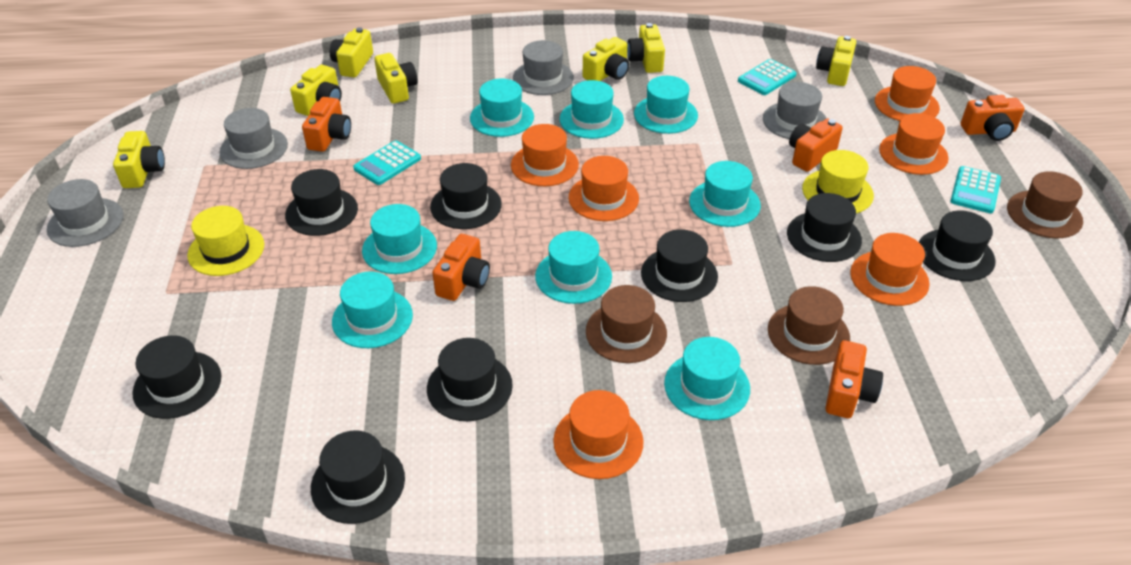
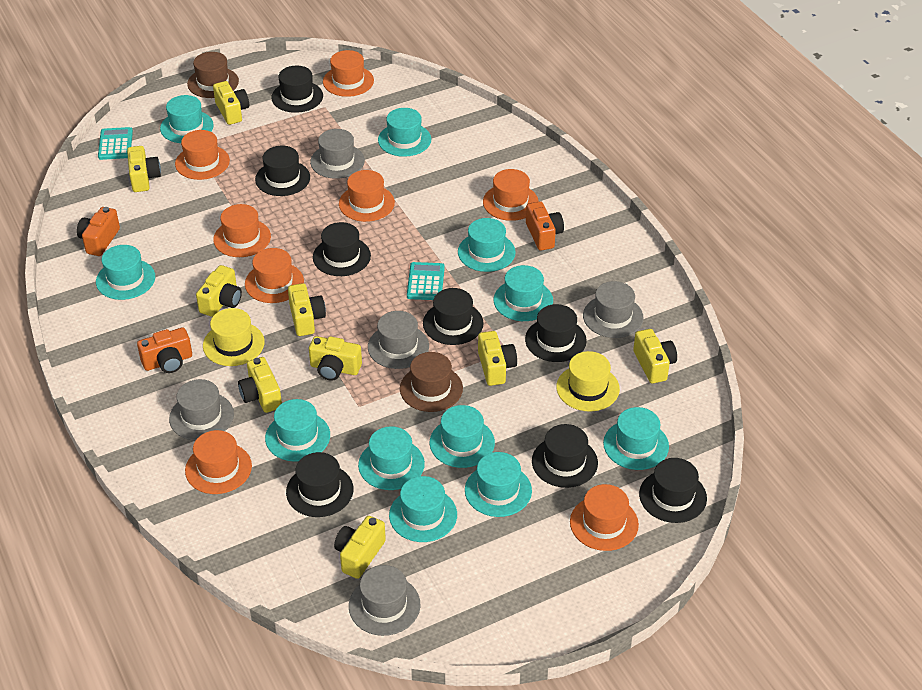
brown hat: 3 -> 2
grey hat: 4 -> 5
orange camera: 5 -> 3
orange hat: 6 -> 8
turquoise calculator: 3 -> 2
turquoise hat: 8 -> 11
yellow camera: 7 -> 9

